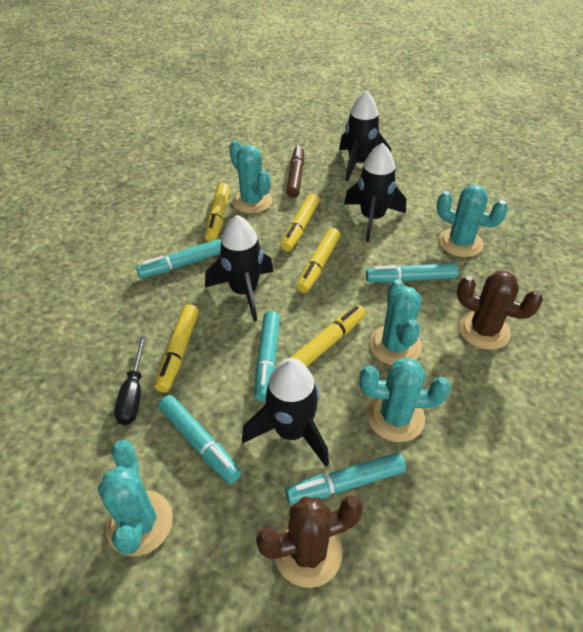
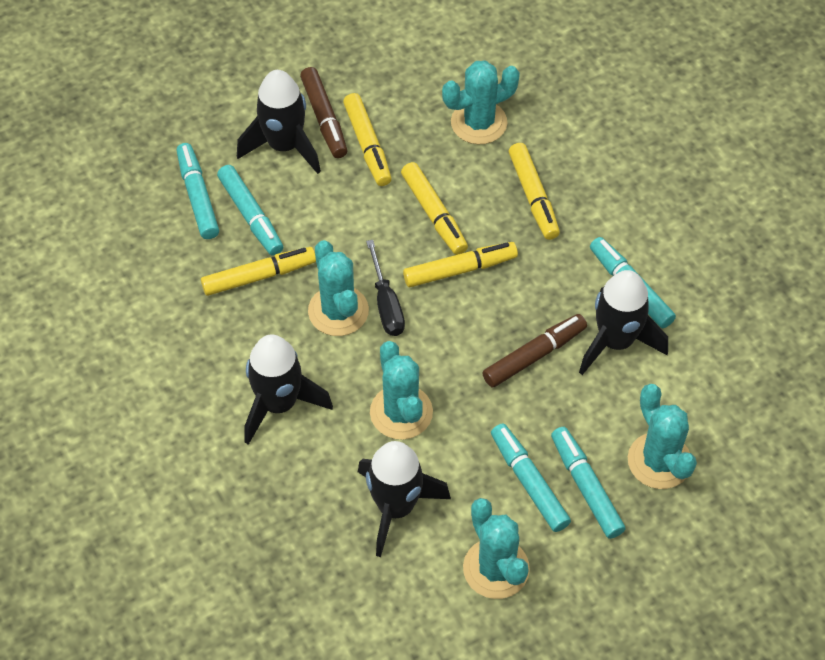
brown cactus: 2 -> 0
brown marker: 1 -> 2

